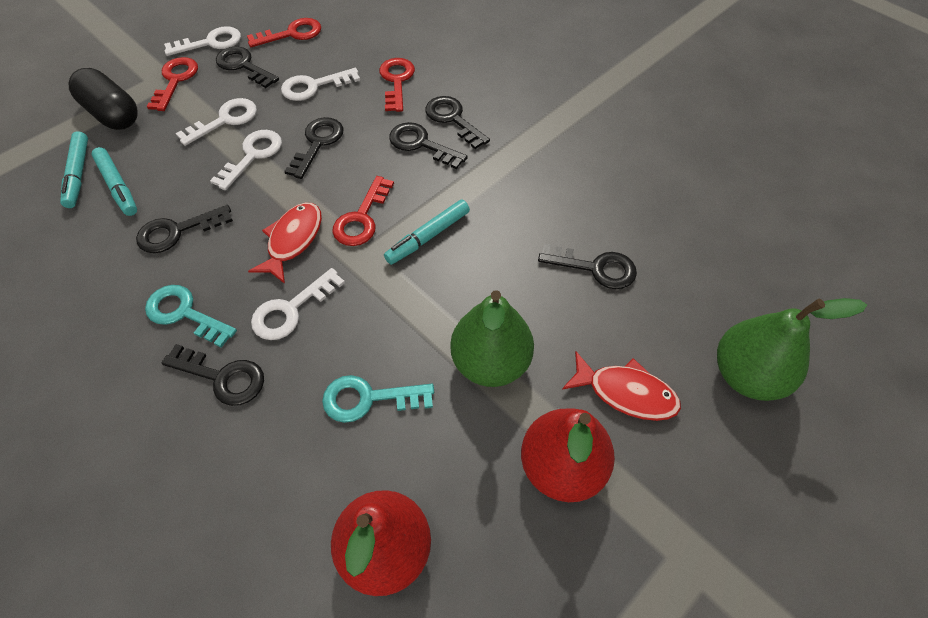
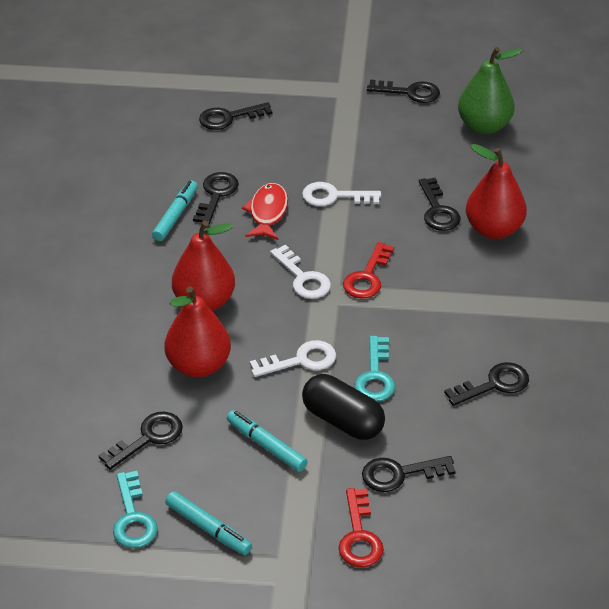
green pear: 2 -> 1
red fish: 2 -> 1
red key: 4 -> 2
red pear: 2 -> 3
white key: 5 -> 3

